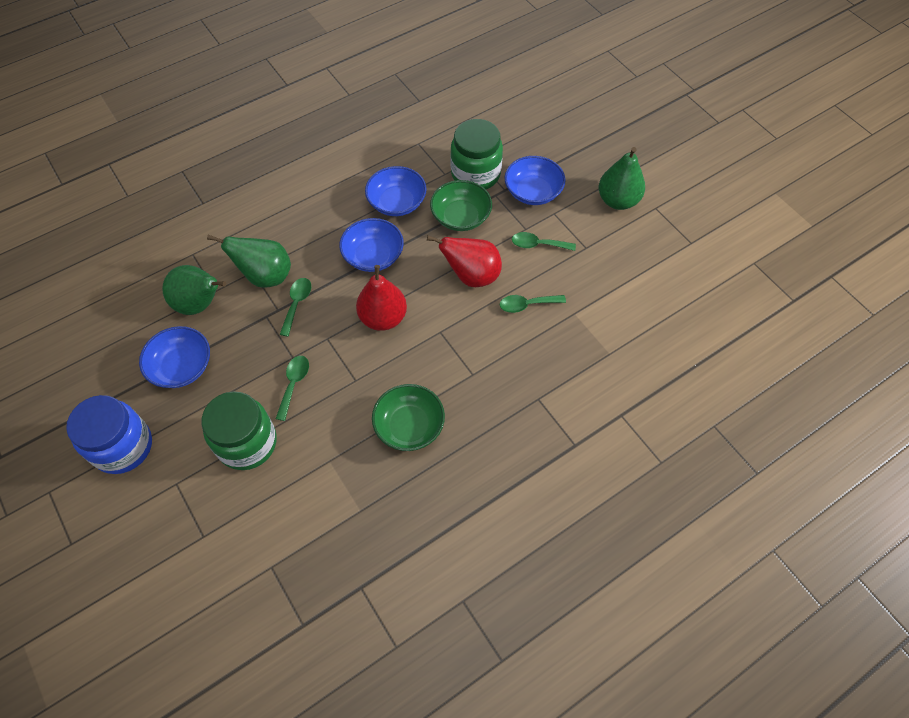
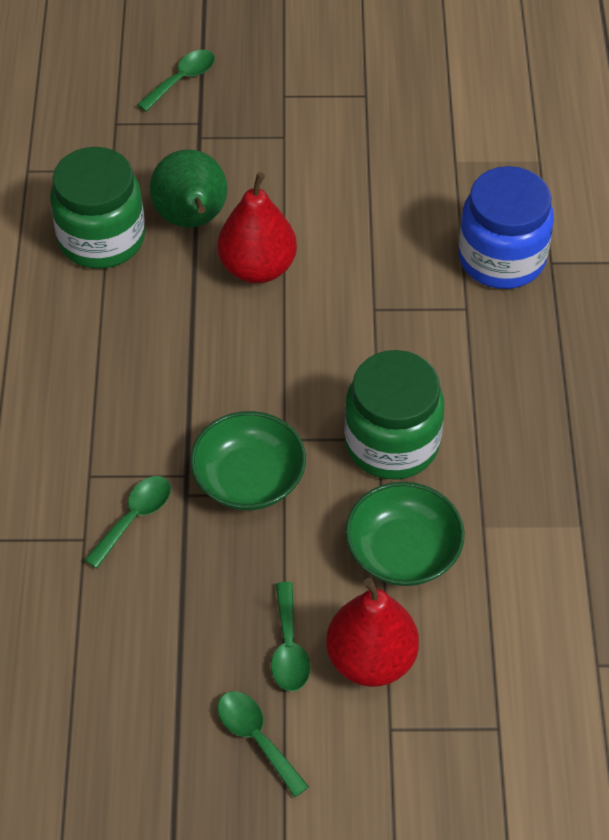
blue bowl: 4 -> 0
green pear: 3 -> 1

